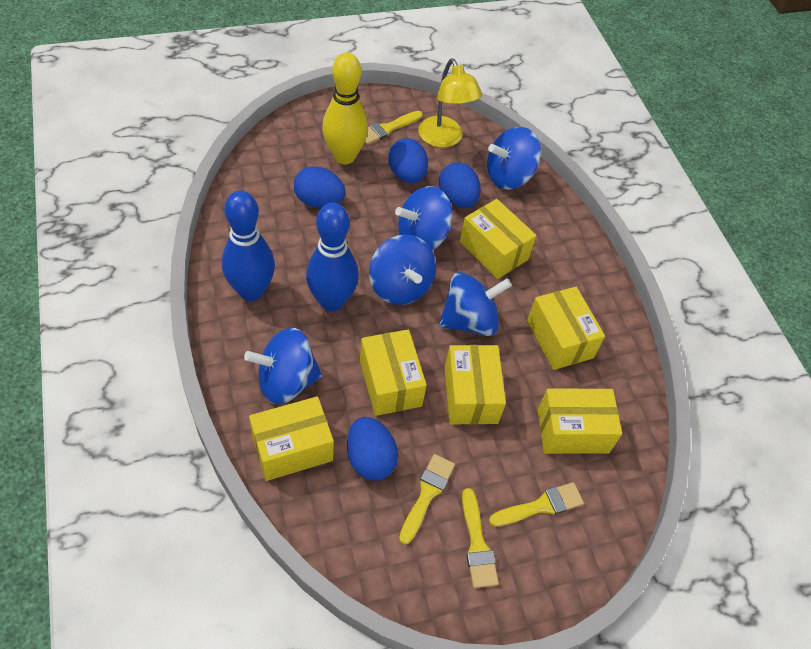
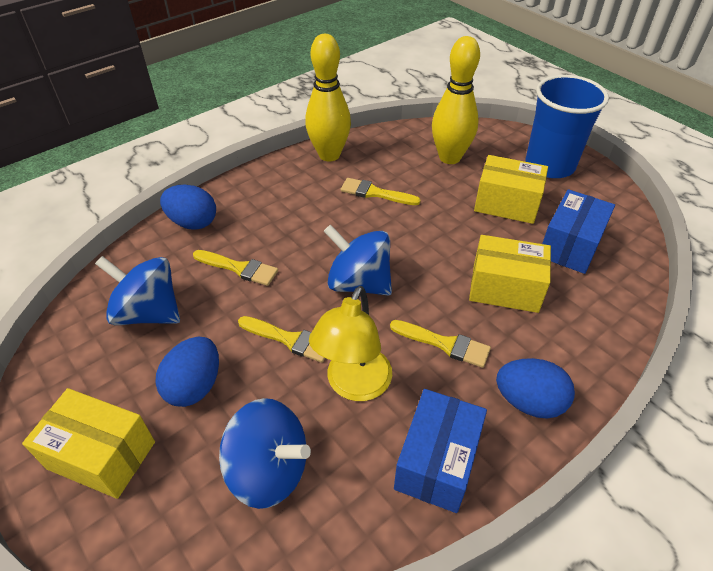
blue bowling pin: 2 -> 0
blue box: 0 -> 2
blue cup: 0 -> 1
blue egg: 4 -> 3
blue spinning top: 5 -> 3
yellow bowling pin: 1 -> 2
yellow box: 6 -> 3

